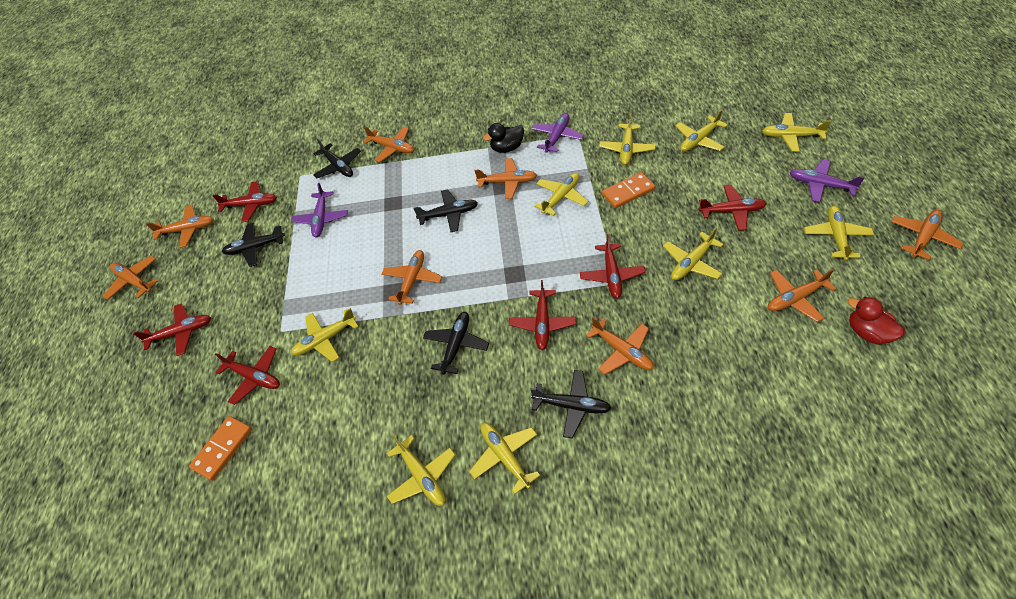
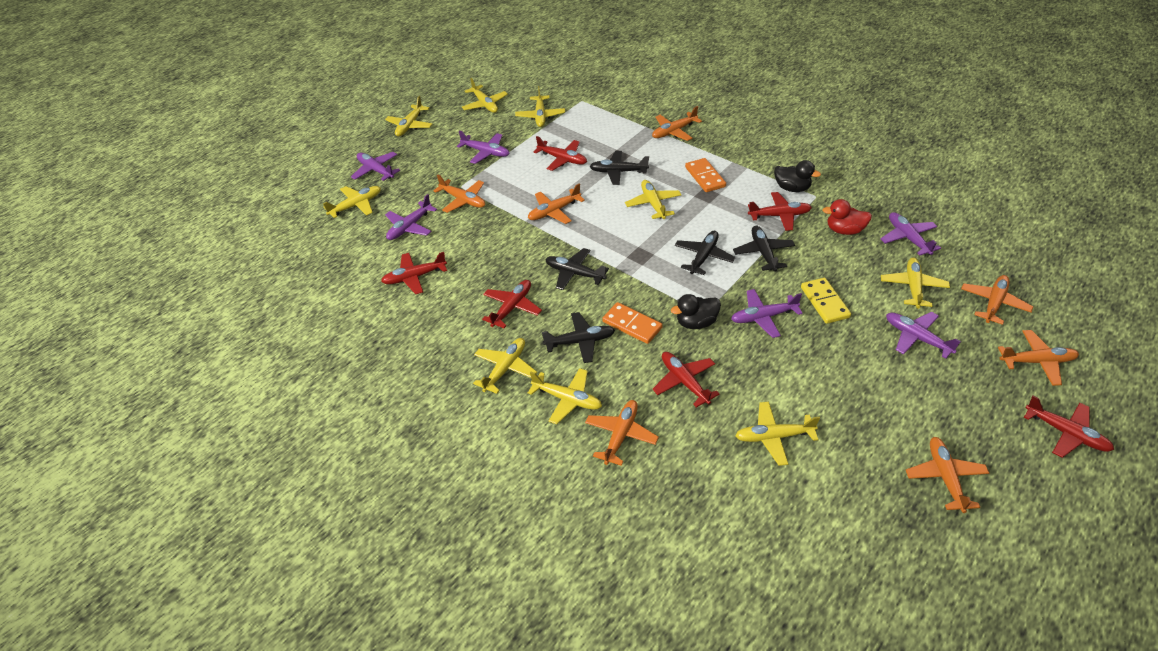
black duck: 1 -> 2
orange plane: 8 -> 7
purple plane: 3 -> 6
yellow domino: 0 -> 1

